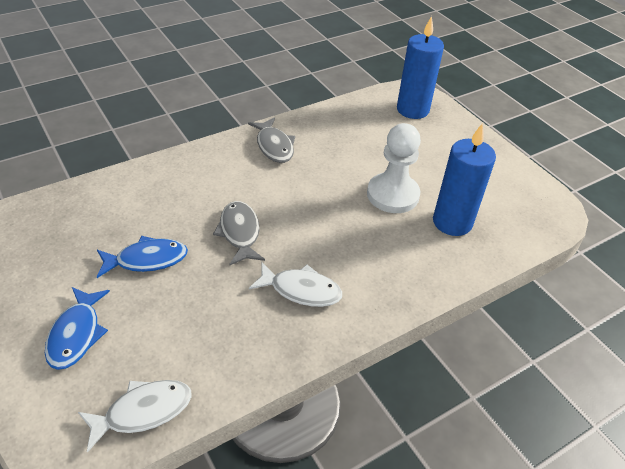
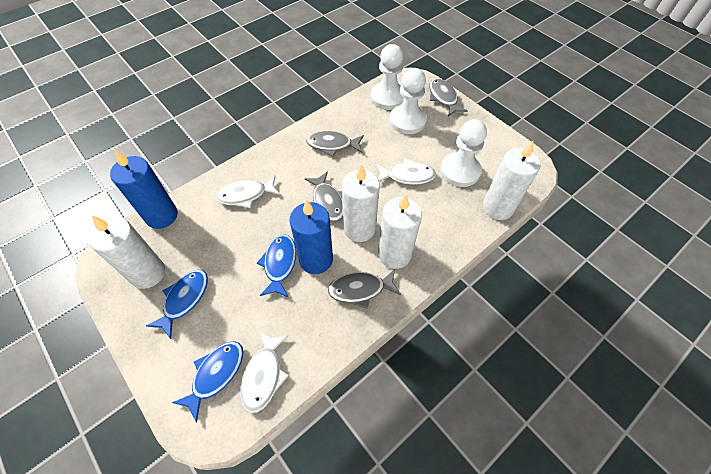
blue fish: 2 -> 3
grey fish: 2 -> 4
white candle: 0 -> 4
white fish: 2 -> 3
white pawn: 1 -> 3

